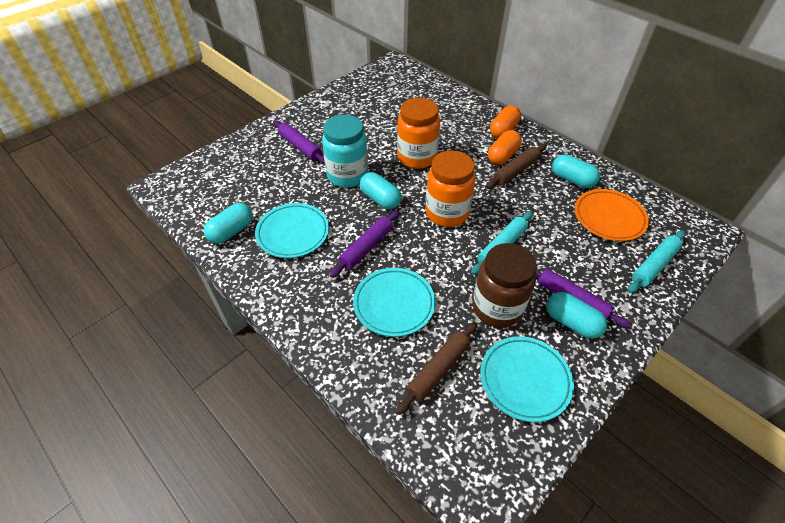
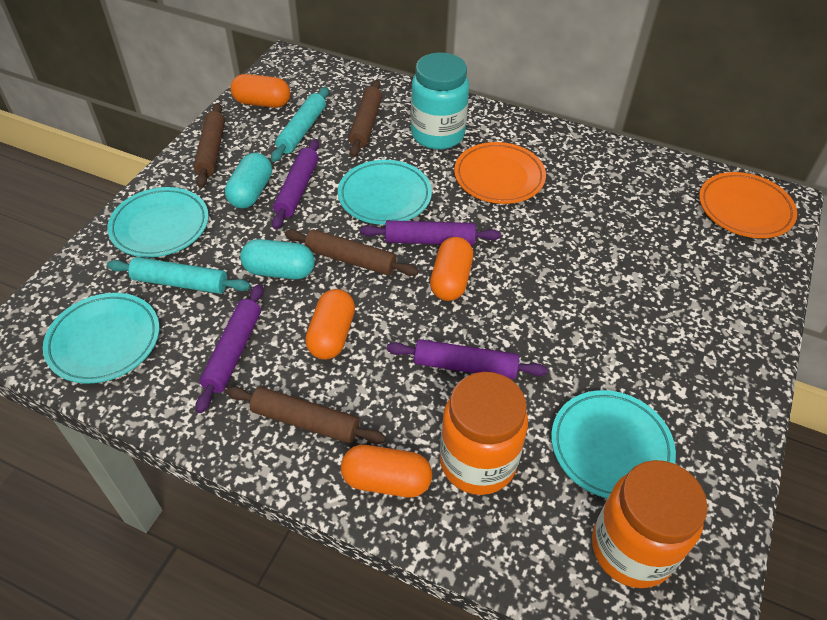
brown jar: 1 -> 0
brown rolling pin: 2 -> 4
orange capsule: 2 -> 4
orange plate: 1 -> 2
purple rolling pin: 3 -> 4
turquoise capsule: 4 -> 2
turquoise plate: 3 -> 4

